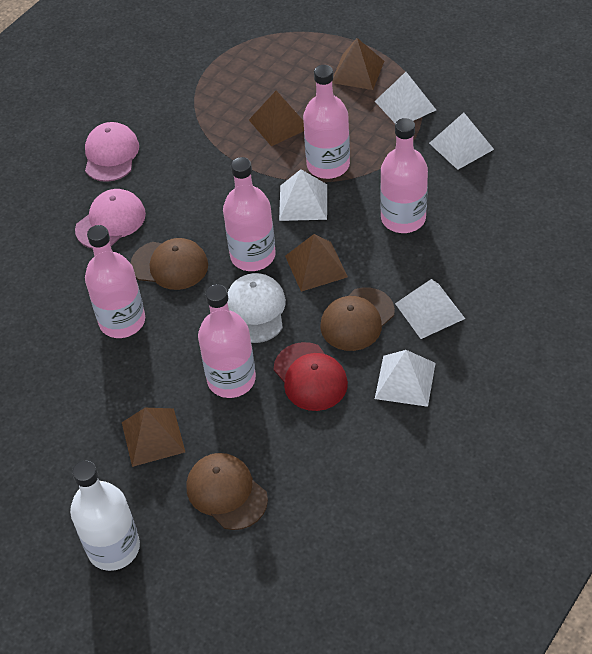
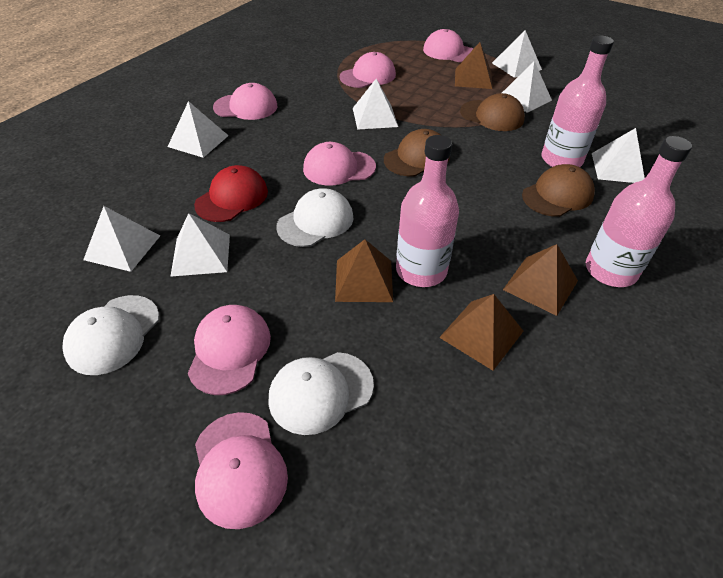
pink bottle: 5 -> 3
pink cap: 2 -> 6
white bottle: 1 -> 0
white cap: 1 -> 3
white pyramid: 5 -> 7

